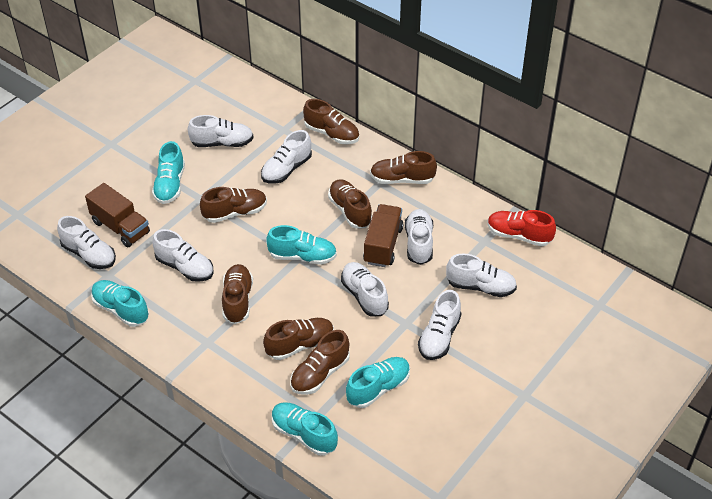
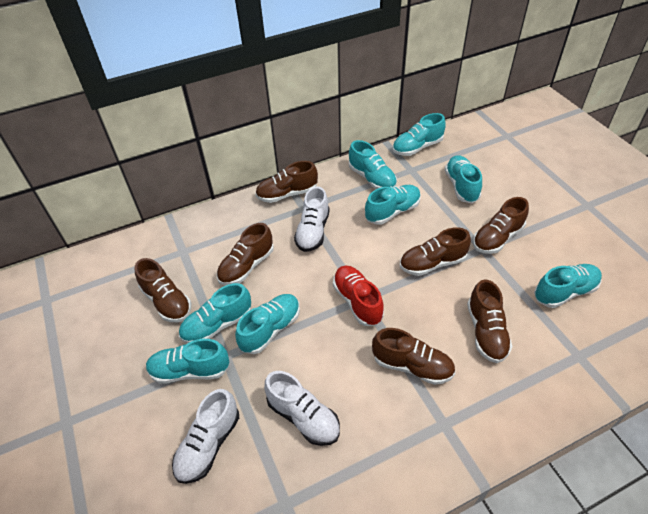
brown truck: 2 -> 0
turquoise shoe: 5 -> 8
white shoe: 8 -> 3

